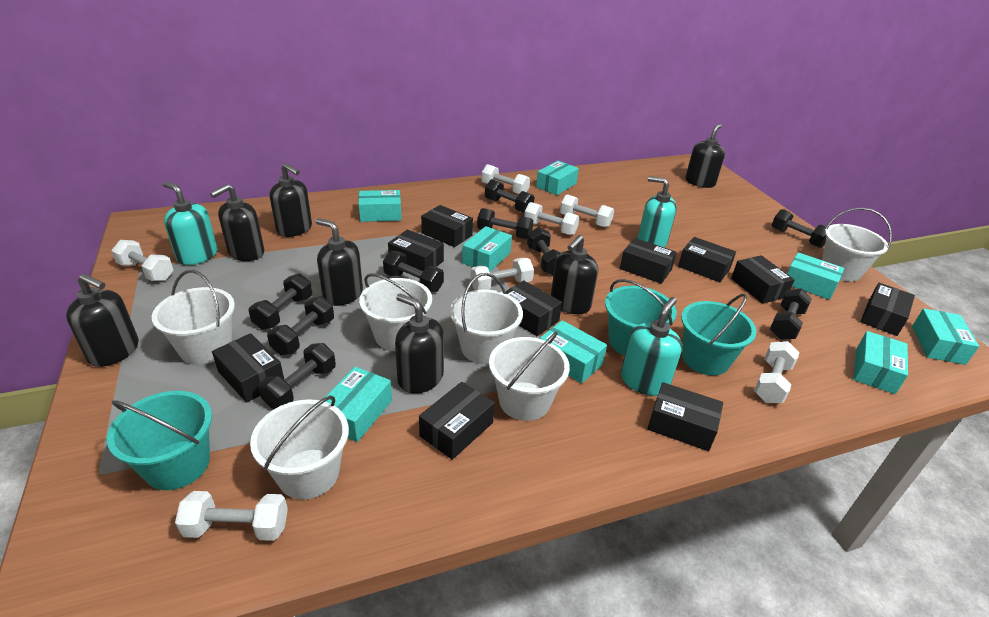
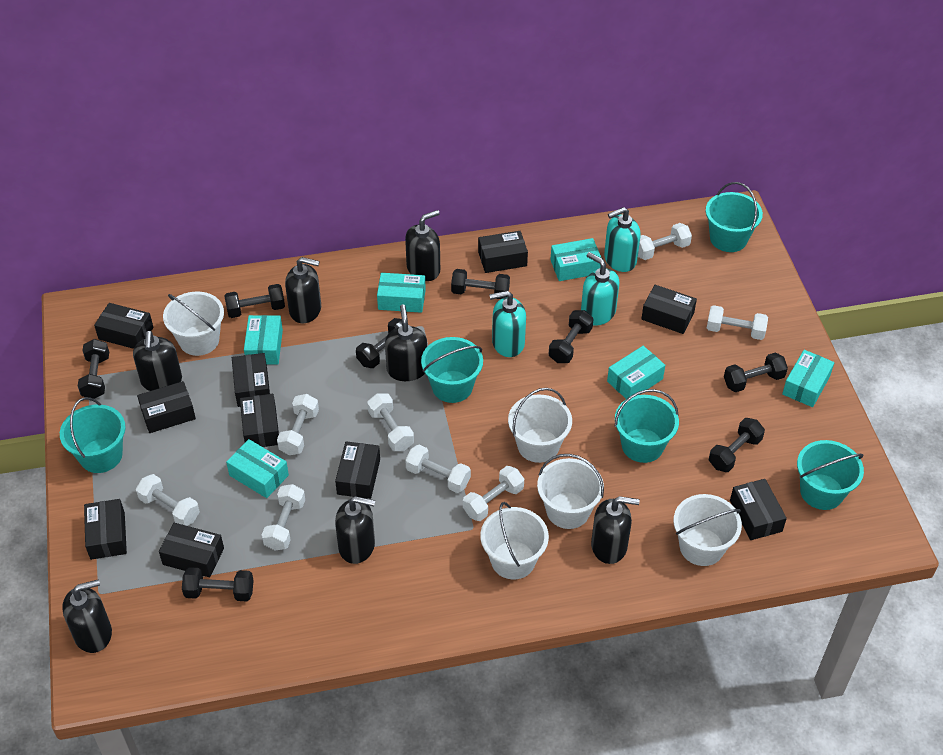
black dumbbell: 9 -> 8
turquoise box: 8 -> 6
turquoise bucket: 3 -> 5
white bucket: 6 -> 5
white dumbbell: 7 -> 8

